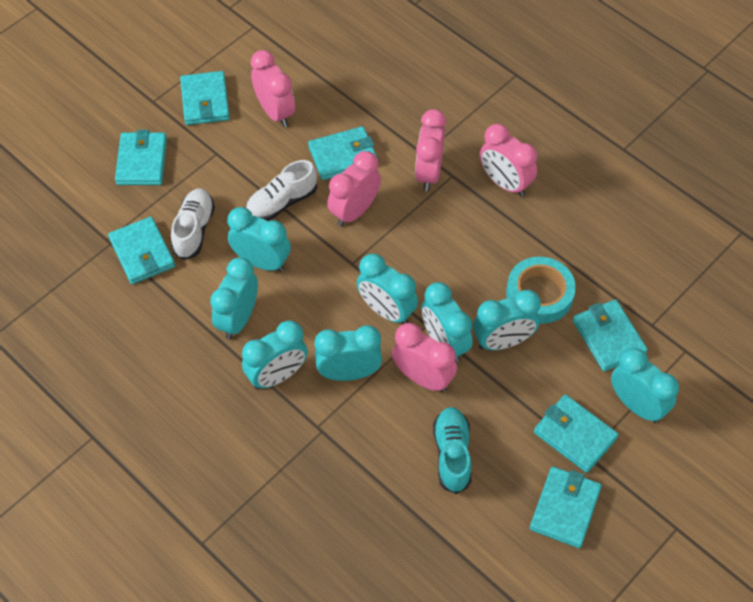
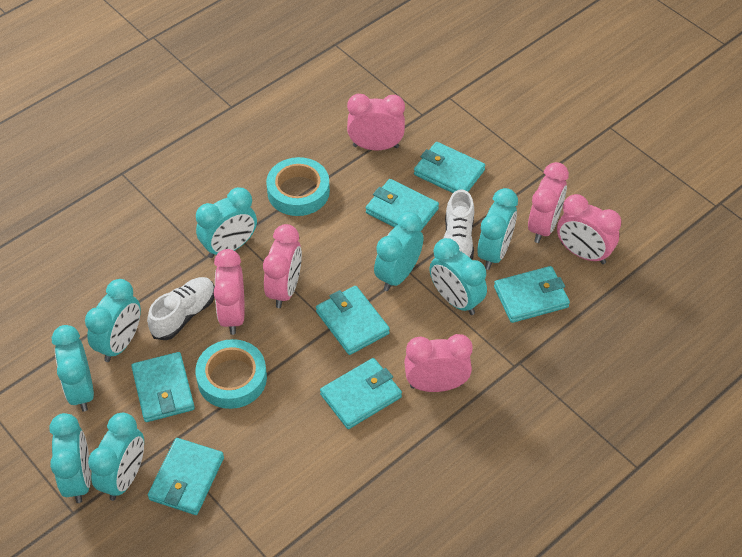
pink clock: 5 -> 6
turquoise shoe: 1 -> 0
turquoise tape: 1 -> 2

